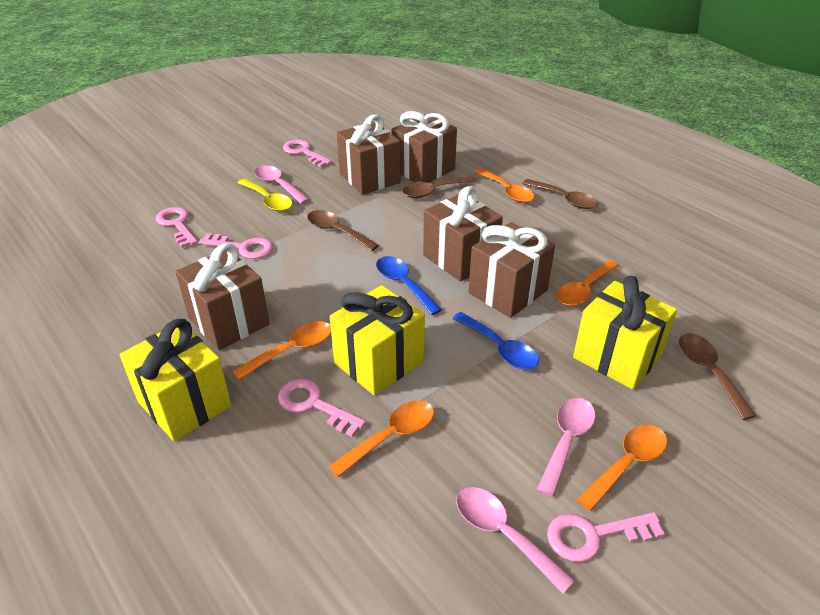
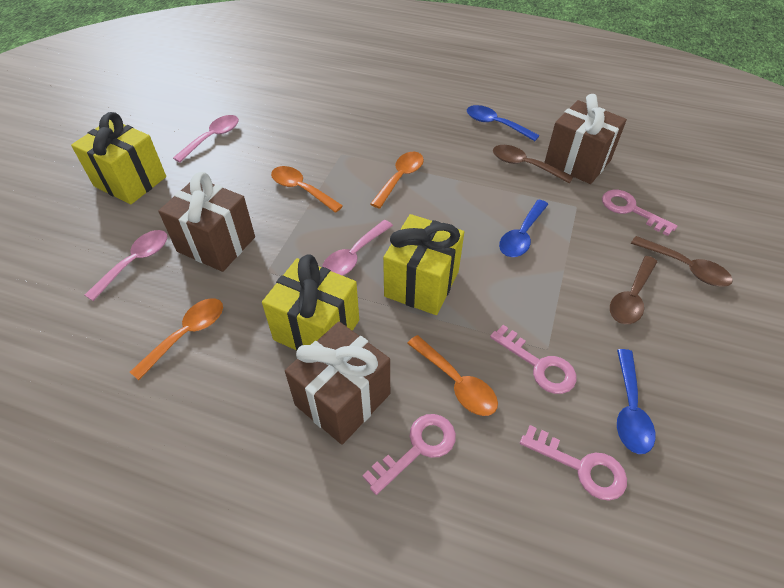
blue spoon: 2 -> 3
brown gift: 5 -> 3
brown spoon: 4 -> 3
orange spoon: 5 -> 4
pink key: 5 -> 4
yellow spoon: 1 -> 0

